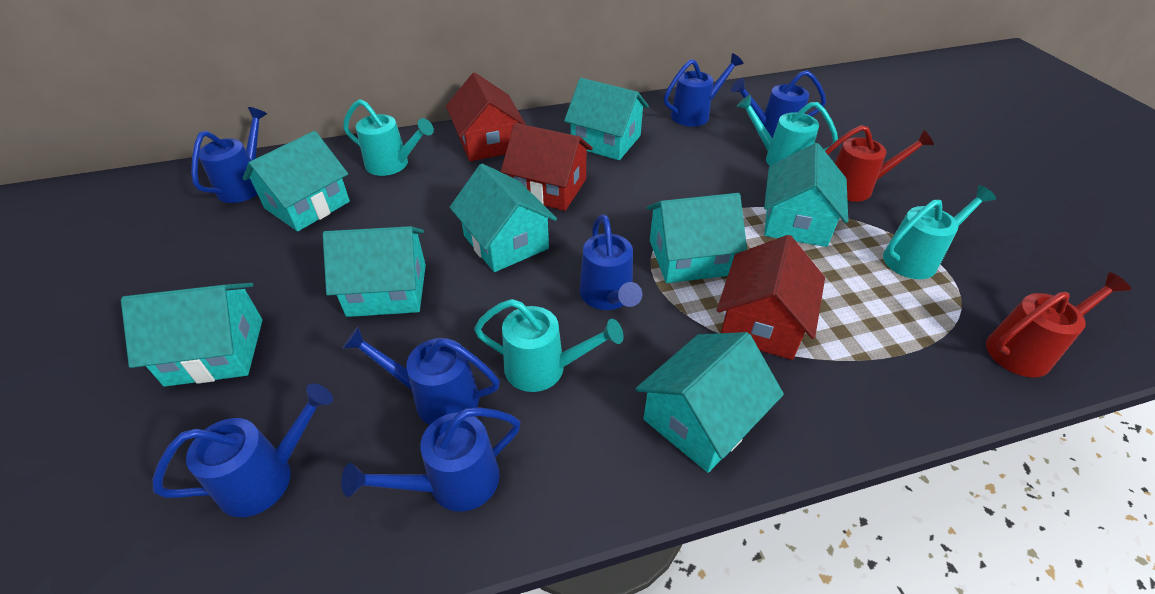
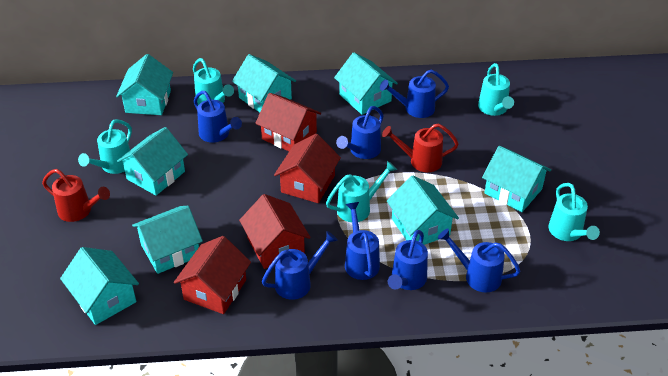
red house: 3 -> 4
turquoise watering can: 4 -> 5

